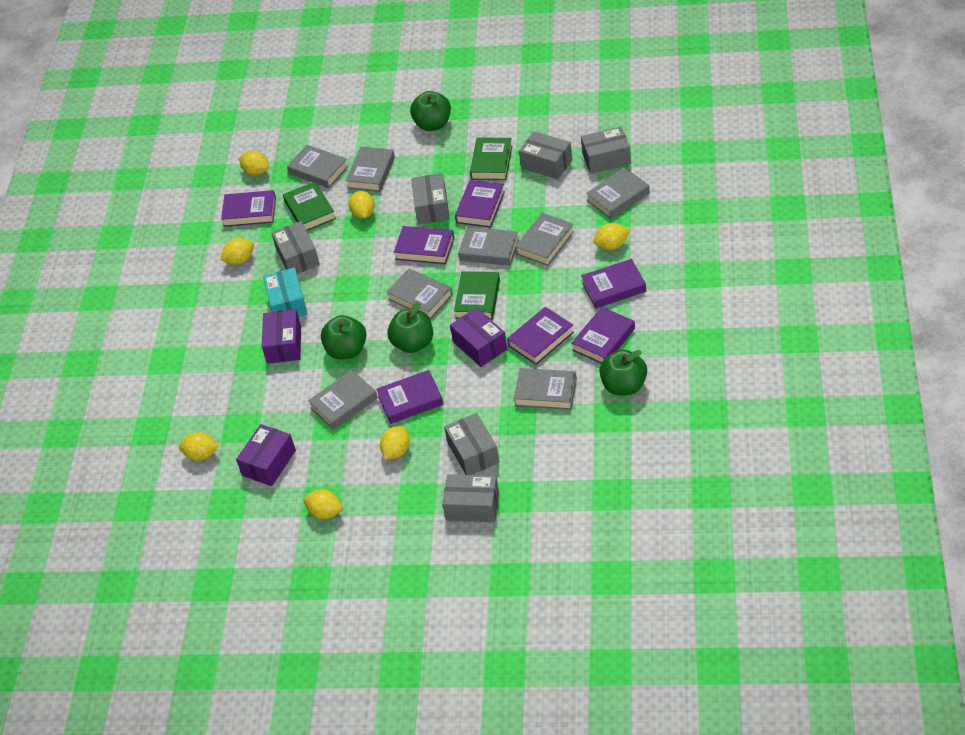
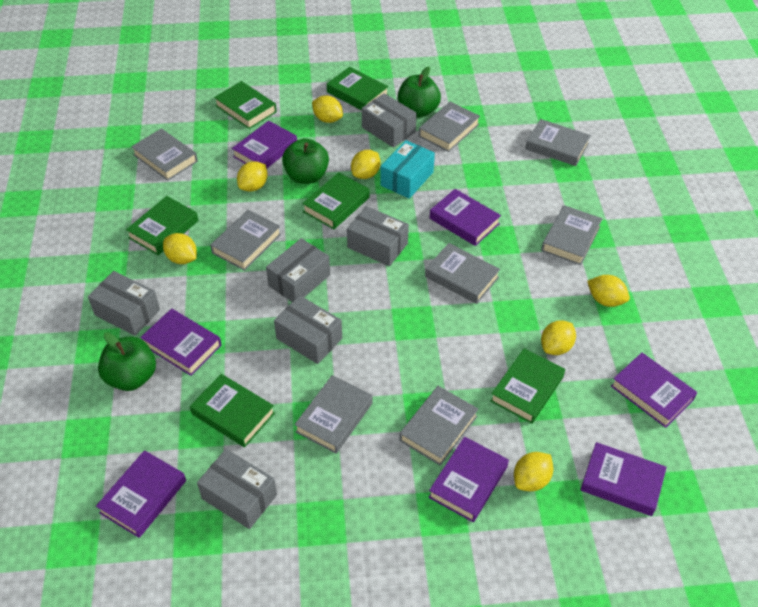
green apple: 4 -> 3
green book: 3 -> 6
purple box: 3 -> 0

